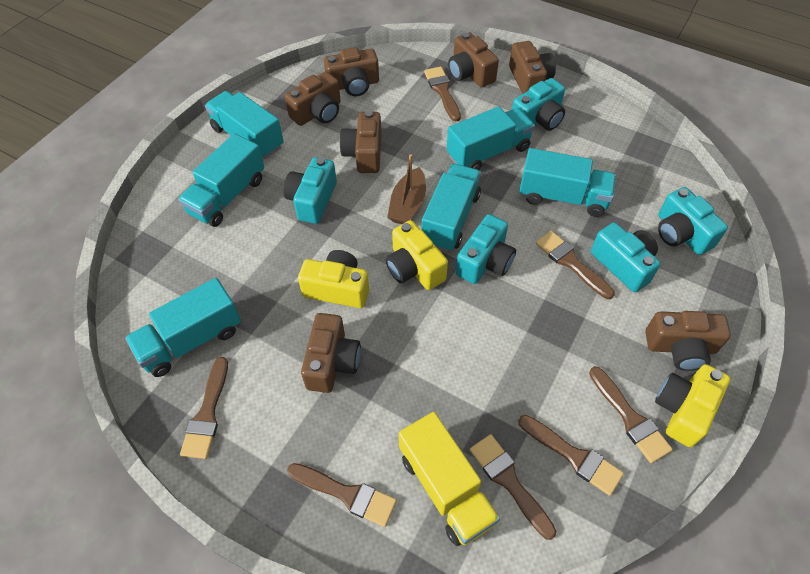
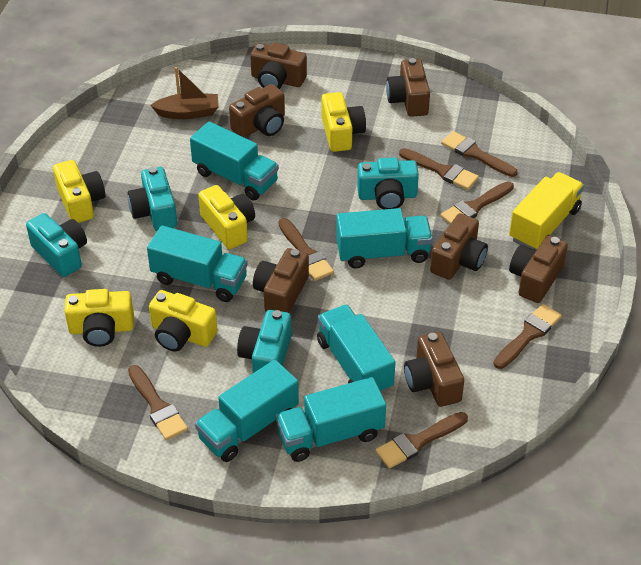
turquoise camera: 5 -> 4
yellow camera: 3 -> 5

